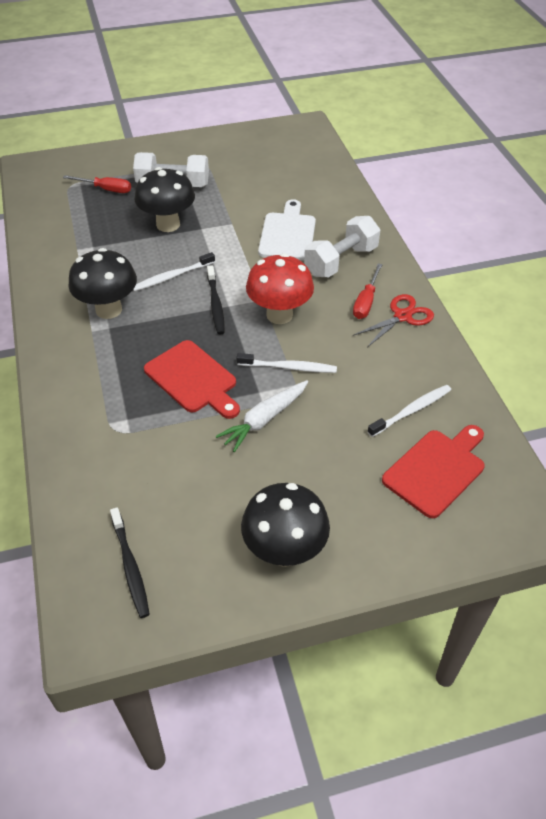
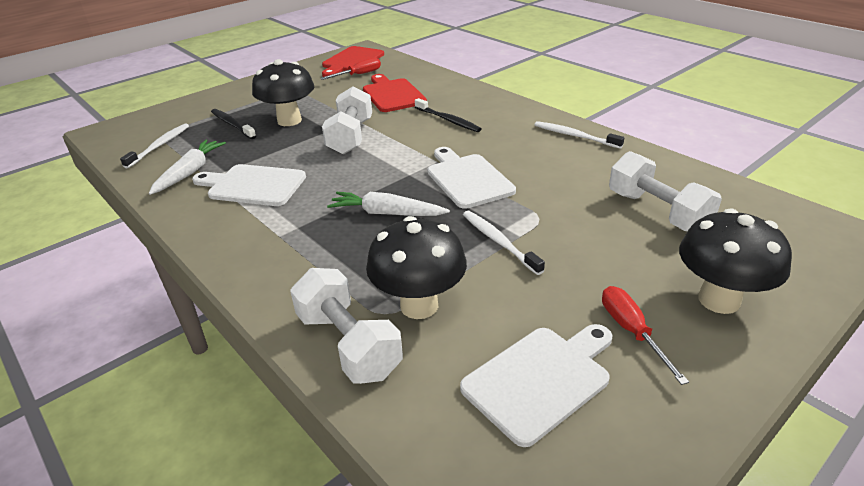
red mushroom: 1 -> 0
red scissors: 1 -> 0
white carrot: 1 -> 2
white cutting board: 1 -> 3
white dumbbell: 2 -> 3

